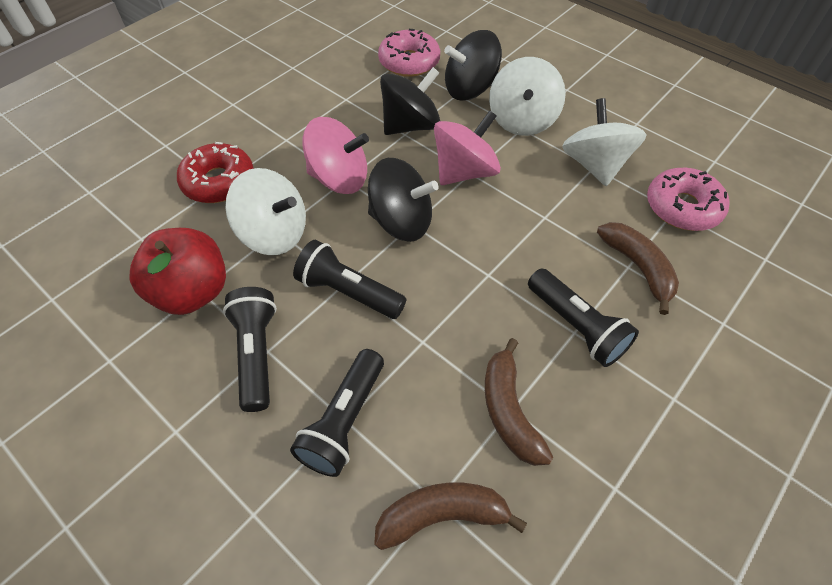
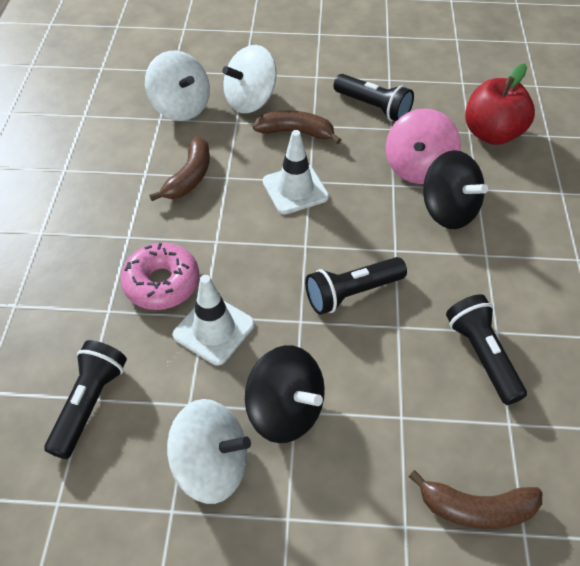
black spinning top: 3 -> 2
pink donut: 2 -> 1
pink spinning top: 2 -> 1
red donut: 1 -> 0
white traffic cone: 0 -> 2

